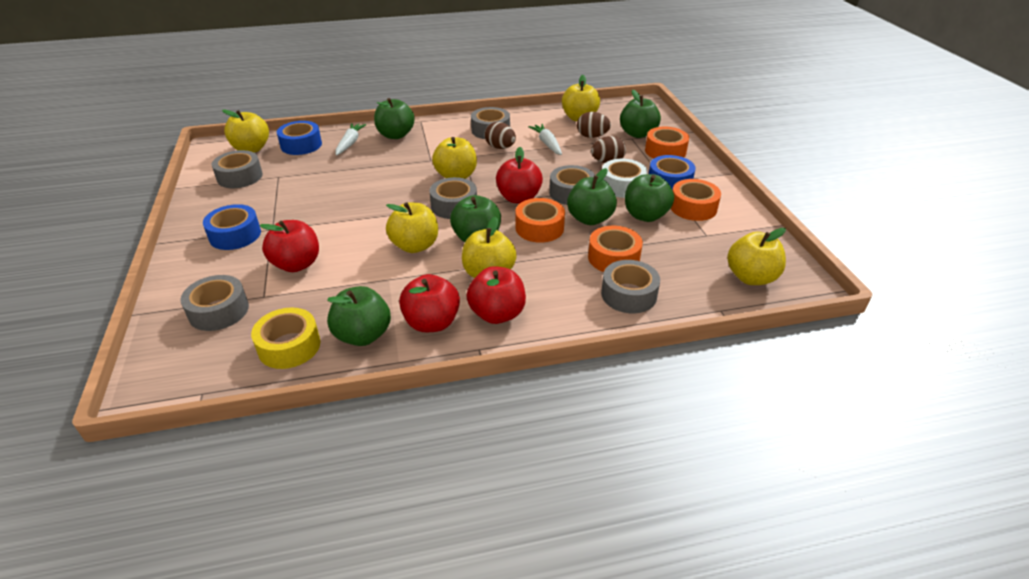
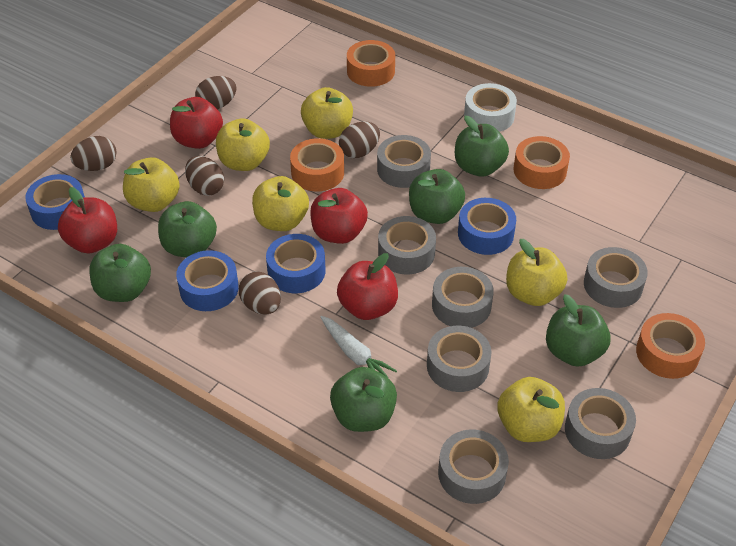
blue tape: 3 -> 4
brown egg: 3 -> 5
grey tape: 6 -> 7
white carrot: 2 -> 1
yellow tape: 1 -> 0

